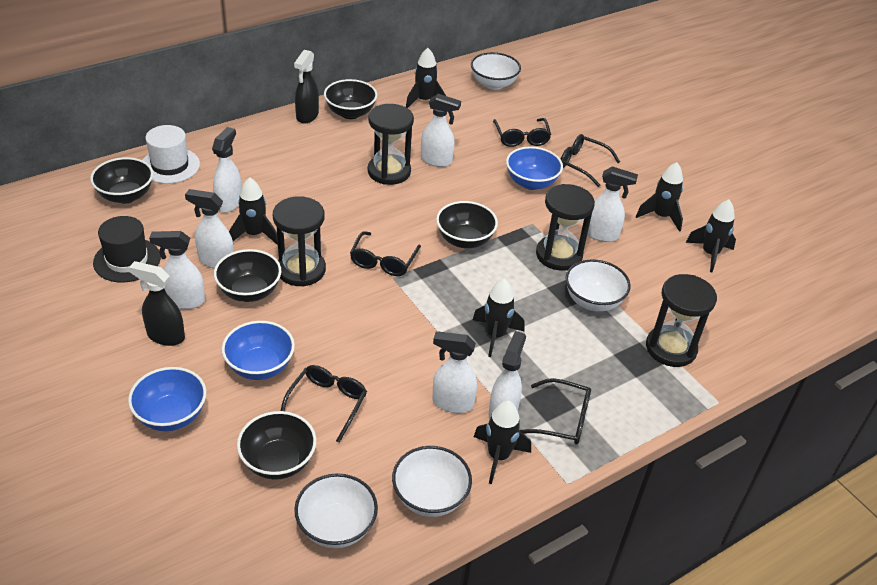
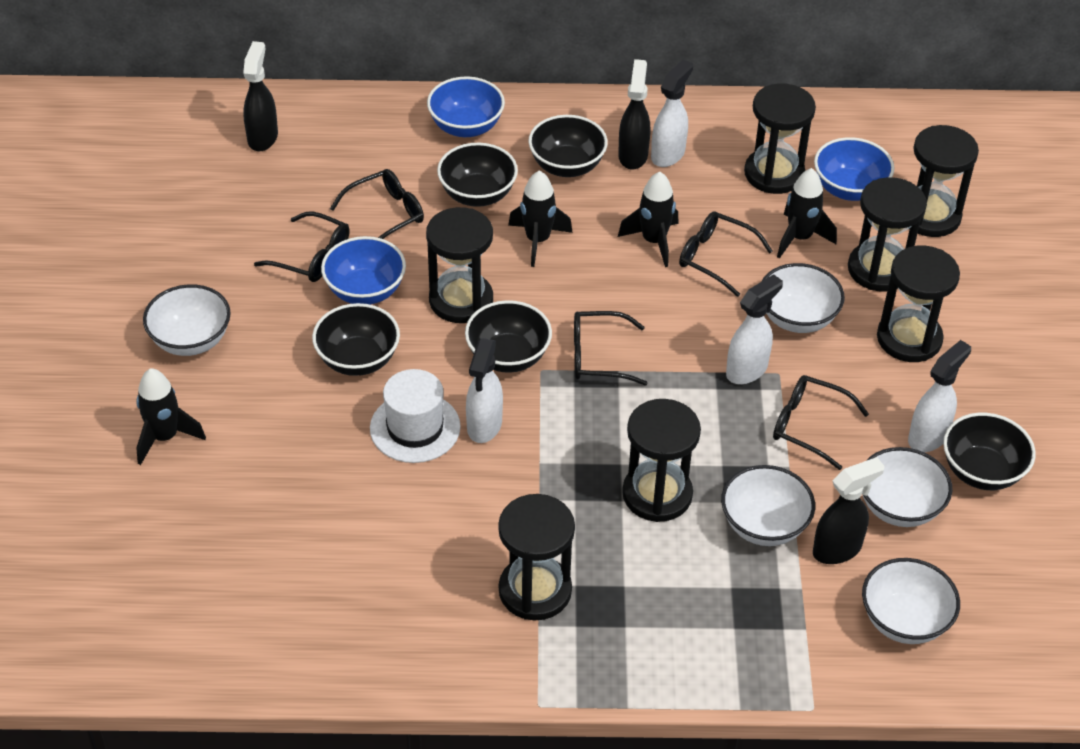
black hat: 1 -> 0
black hourglass: 4 -> 7
black rocket: 6 -> 4
black spray bottle: 2 -> 3
white bowl: 4 -> 5
white spray bottle: 7 -> 4

